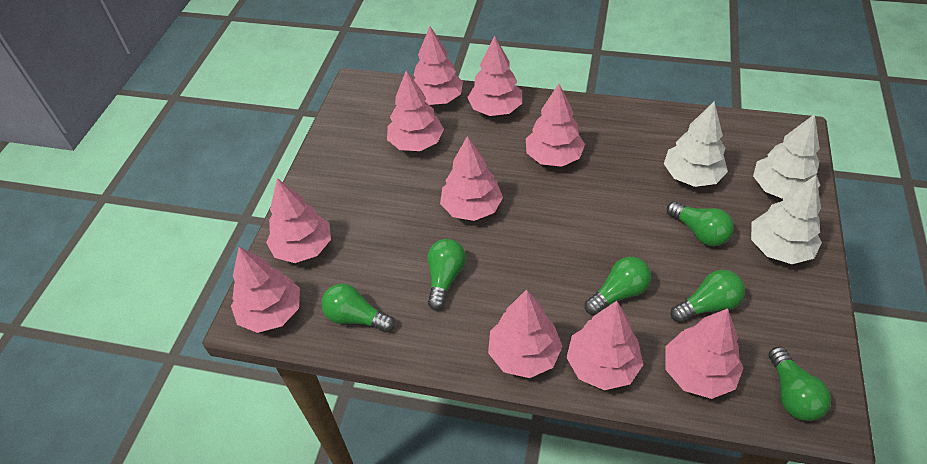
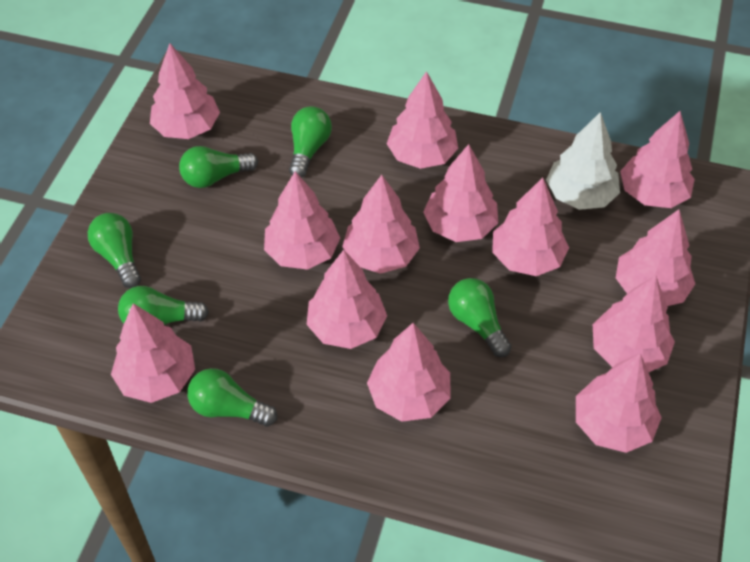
pink tree: 10 -> 13
white tree: 3 -> 1

